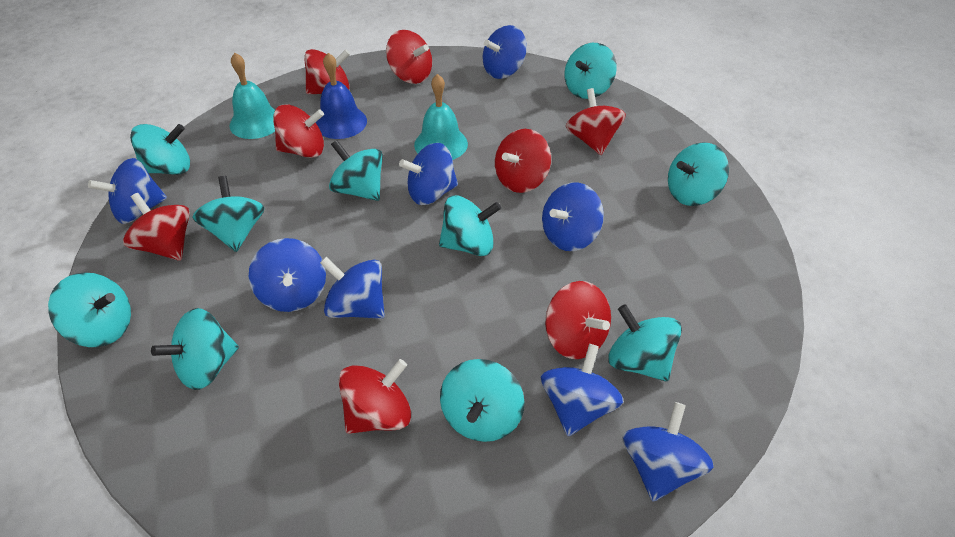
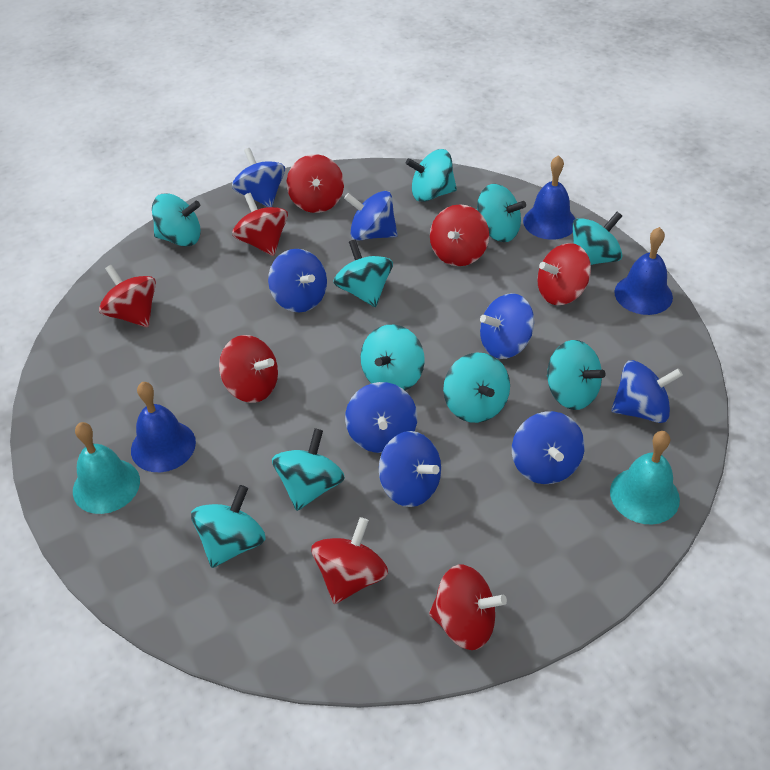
blue bell: 1 -> 3

